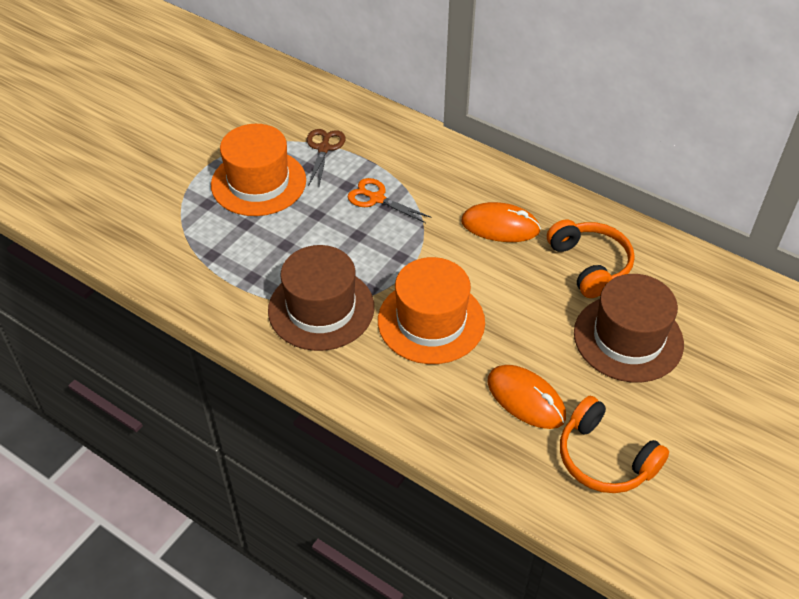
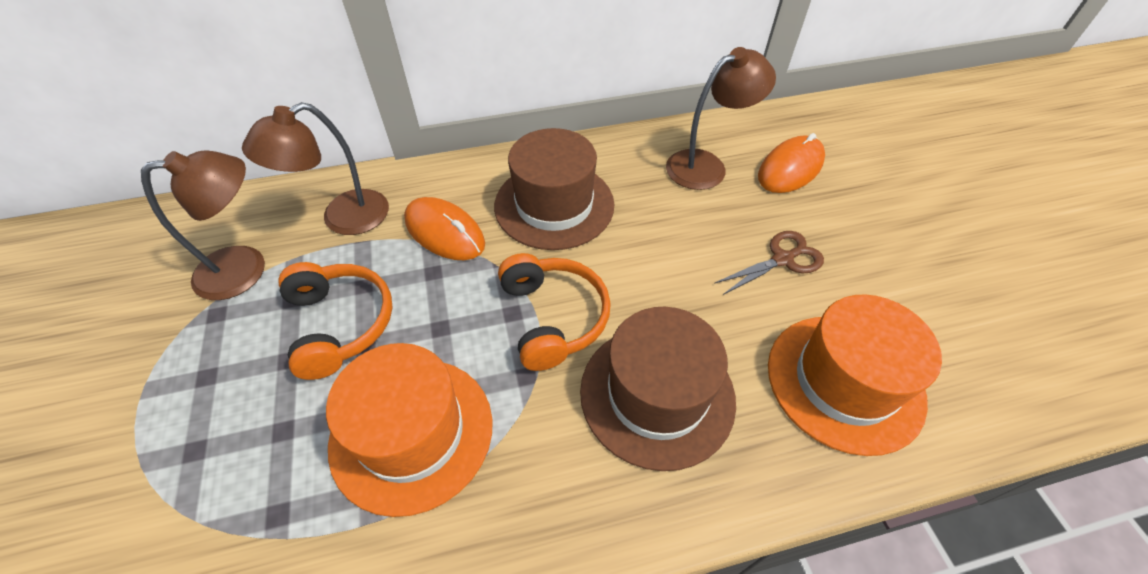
brown lamp: 0 -> 3
orange scissors: 1 -> 0

